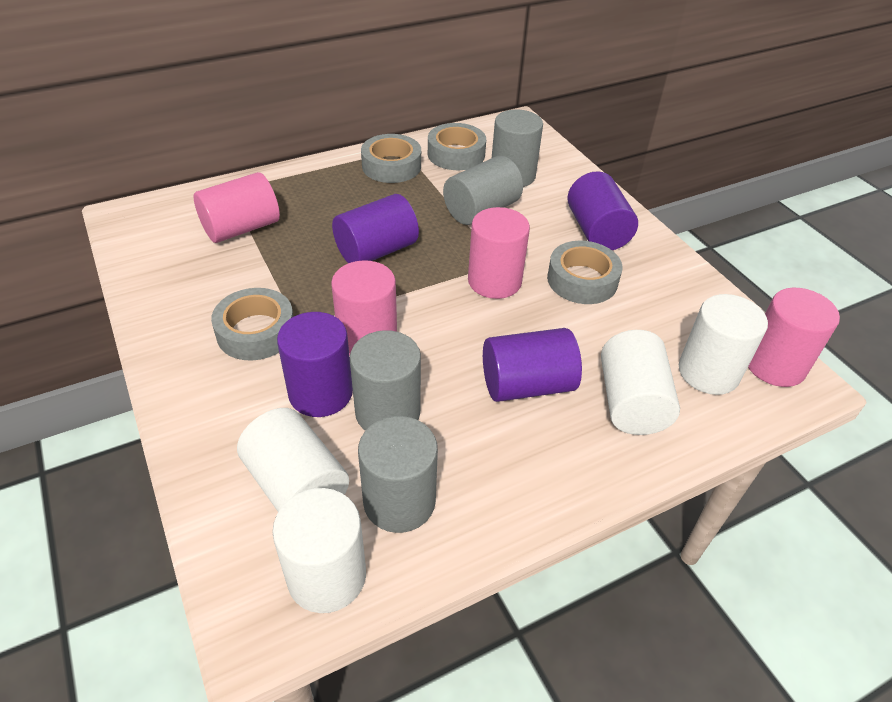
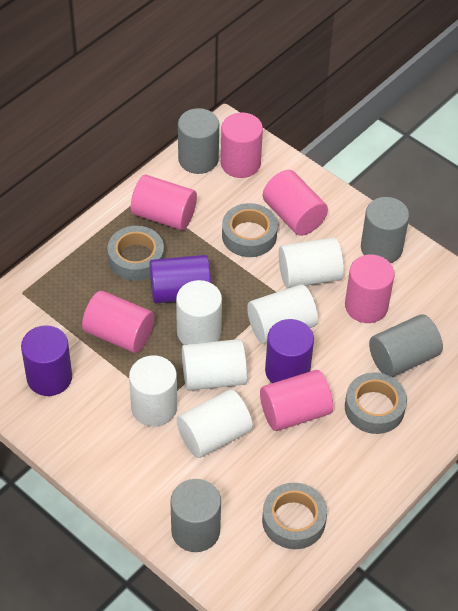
pink cylinder: 4 -> 6
purple cylinder: 4 -> 3
white cylinder: 4 -> 6

